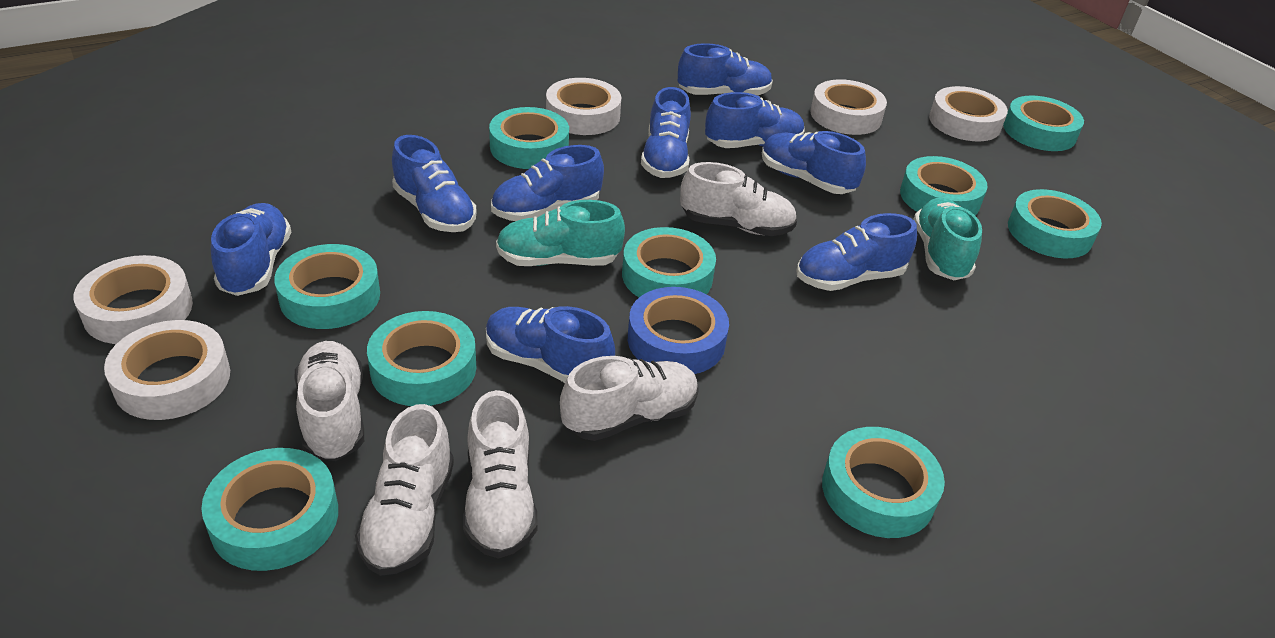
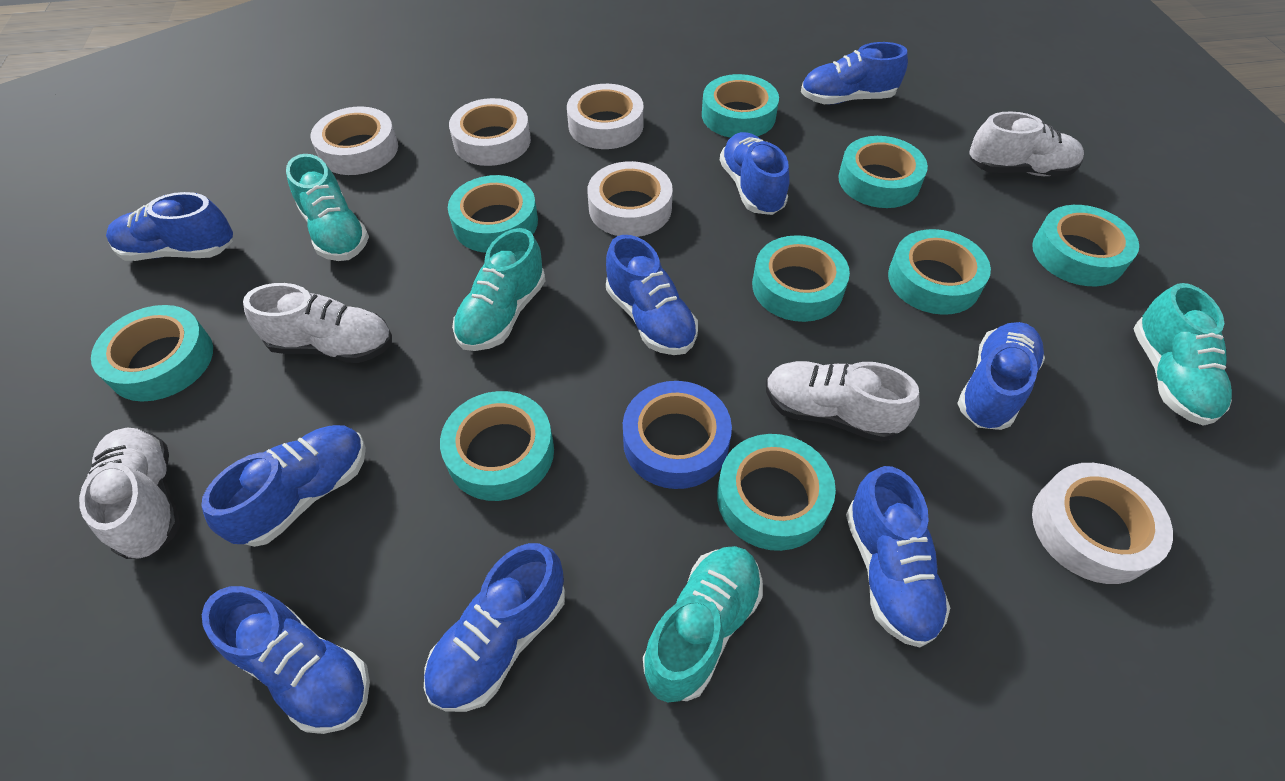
turquoise shoe: 2 -> 4
white shoe: 5 -> 4

